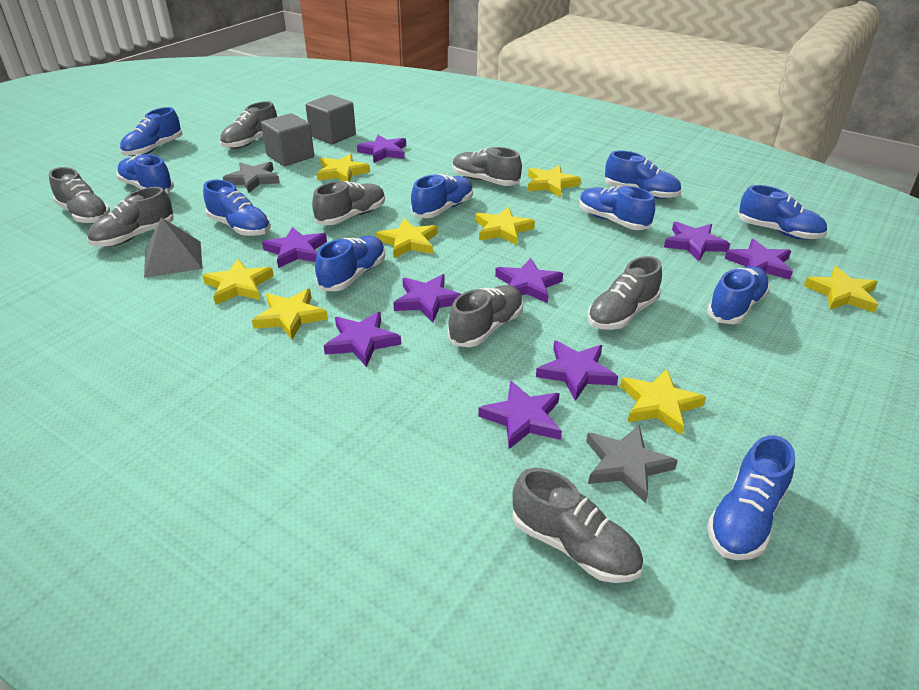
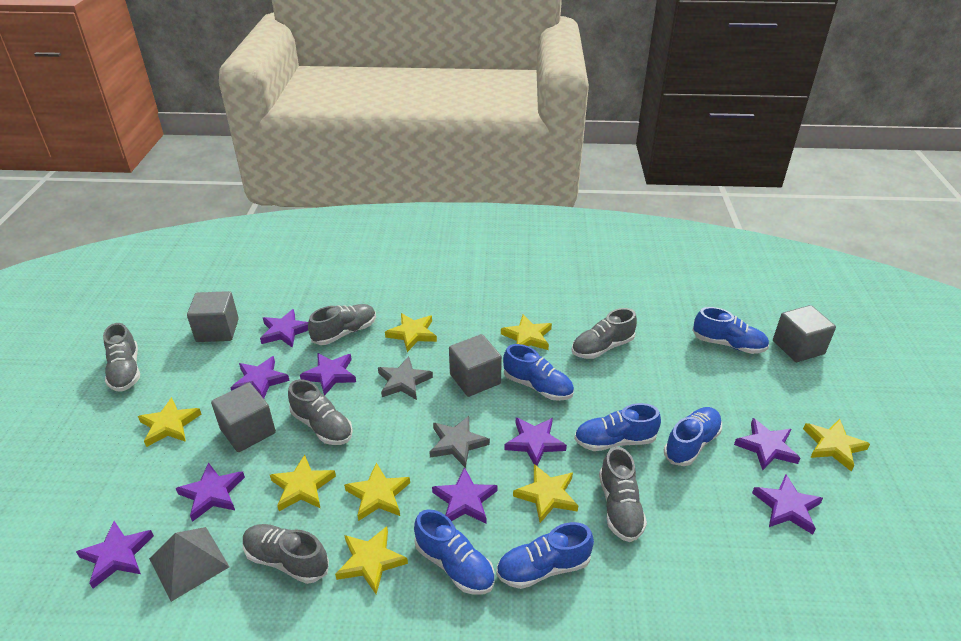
blue shoe: 10 -> 6
grey cube: 2 -> 4
grey shoe: 8 -> 6

